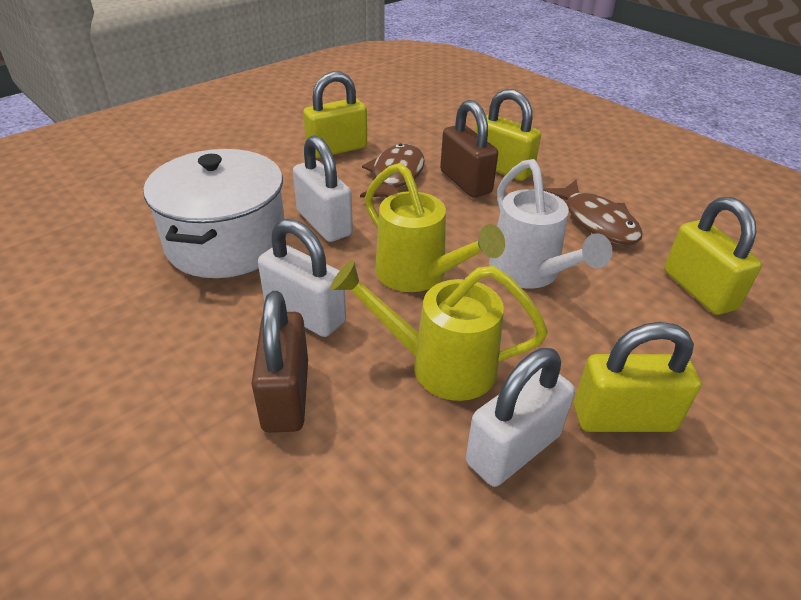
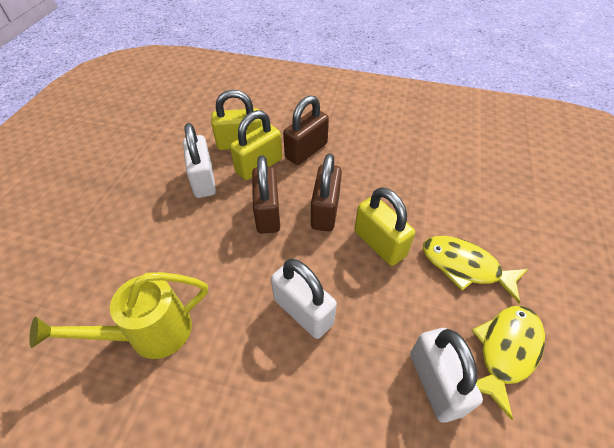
brown fish: 2 -> 0
brown padlock: 2 -> 3
white pot: 1 -> 0
white watering can: 1 -> 0
yellow fish: 0 -> 2
yellow padlock: 4 -> 3
yellow watering can: 2 -> 1

